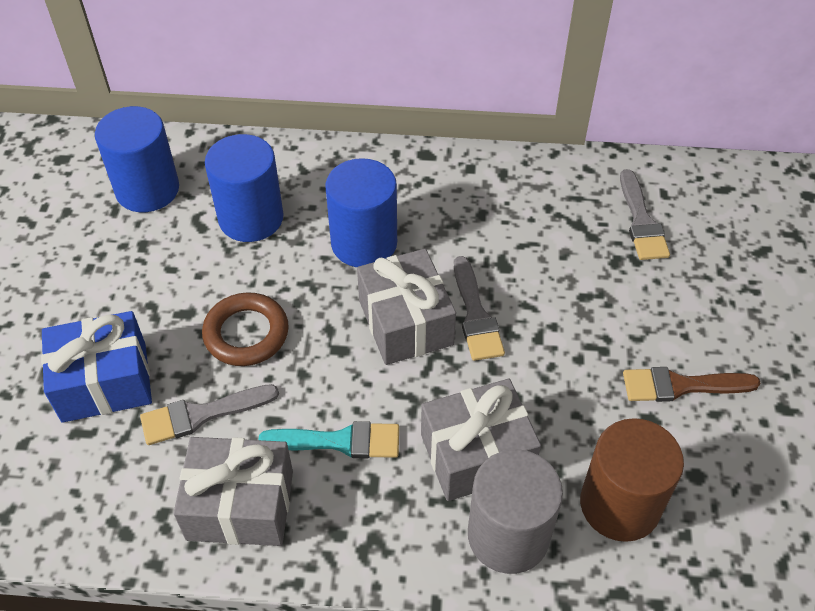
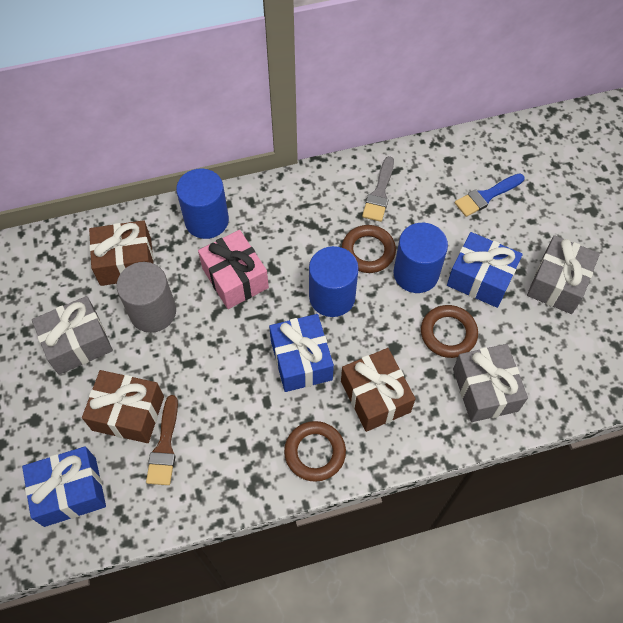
blue brush: 0 -> 1
blue gift: 1 -> 3
brown cylinder: 1 -> 0
brown gift: 0 -> 3
brown ring: 1 -> 3
grey brush: 3 -> 1
pink gift: 0 -> 1
turquoise brush: 1 -> 0

